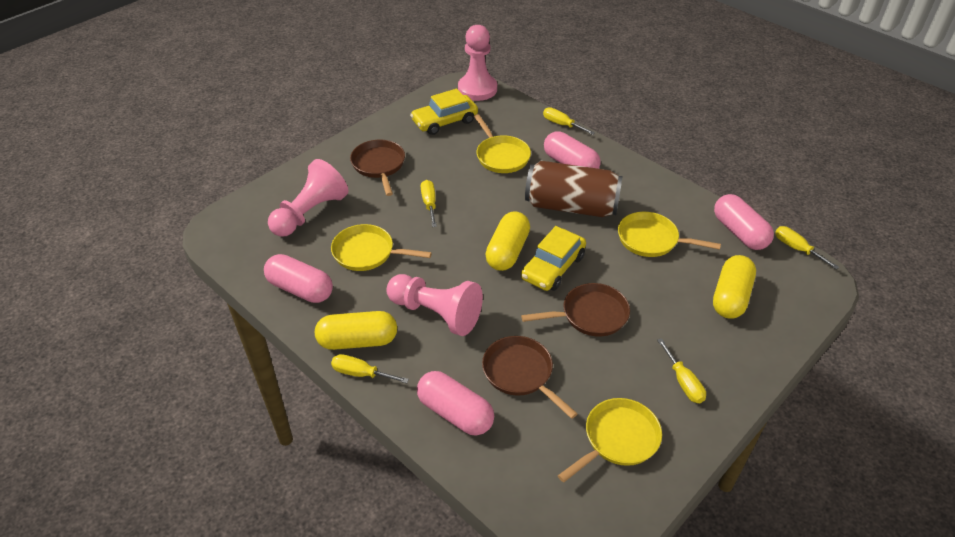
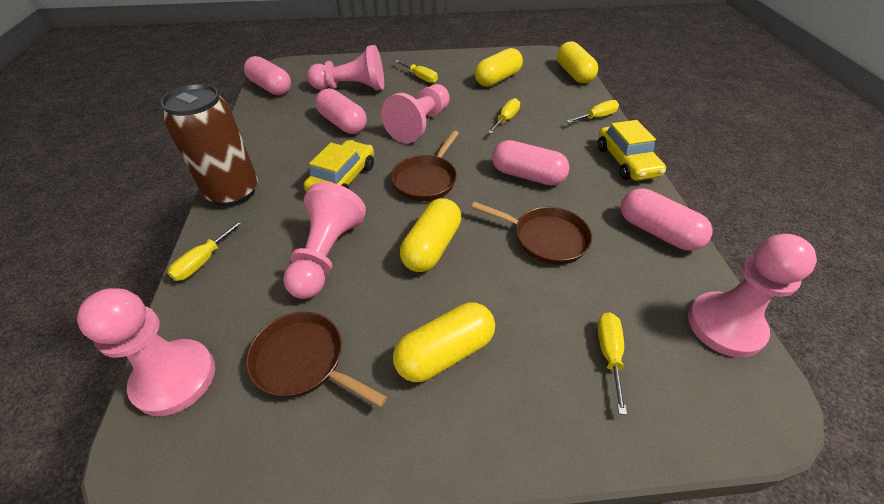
pink pawn: 3 -> 5
yellow capsule: 3 -> 4
yellow pan: 4 -> 0

